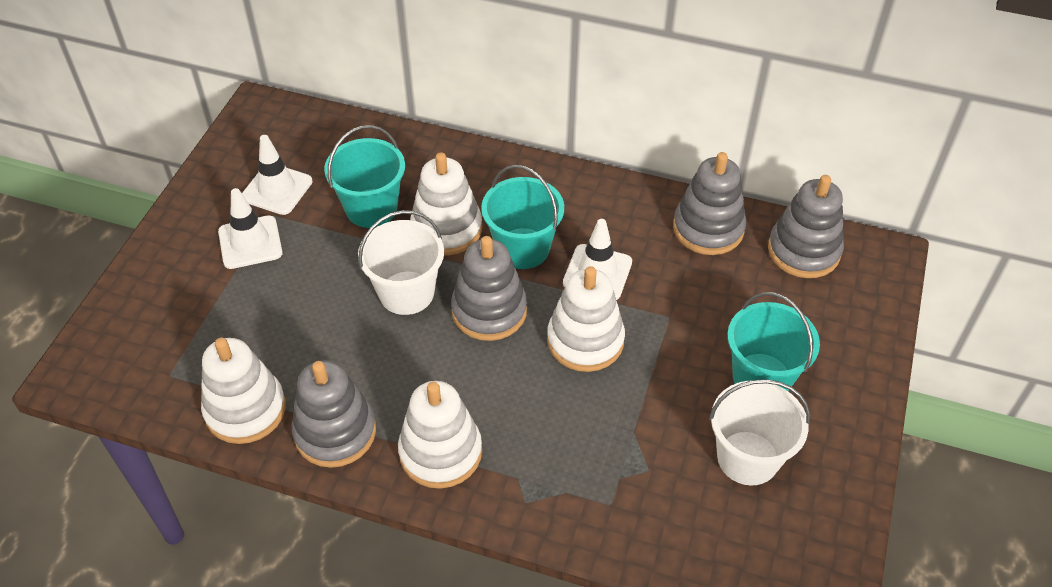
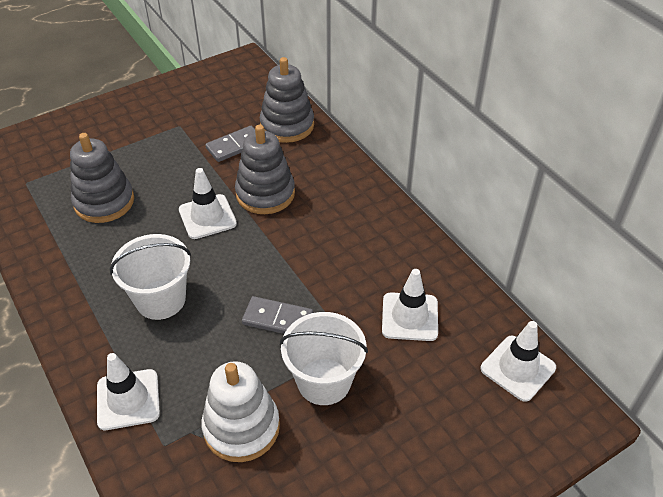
grey domino: 0 -> 2
grey stacking toy: 4 -> 3
turquoise bucket: 3 -> 0
white stacking toy: 4 -> 1
white traffic cone: 3 -> 4

